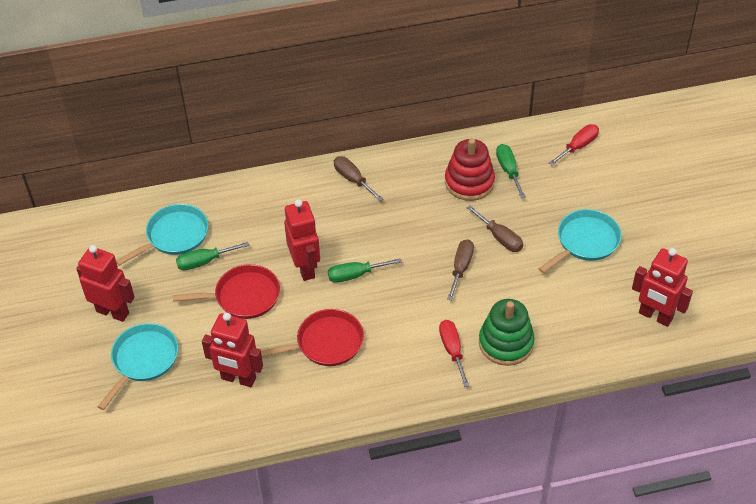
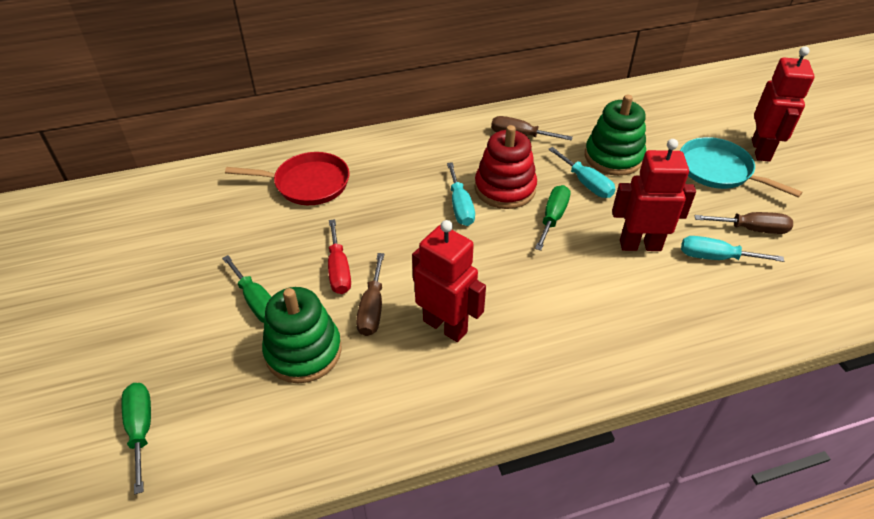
green stacking toy: 1 -> 2
red pan: 2 -> 1
red robot: 4 -> 3
red screwdriver: 2 -> 1
turquoise pan: 3 -> 1
turquoise screwdriver: 0 -> 3

